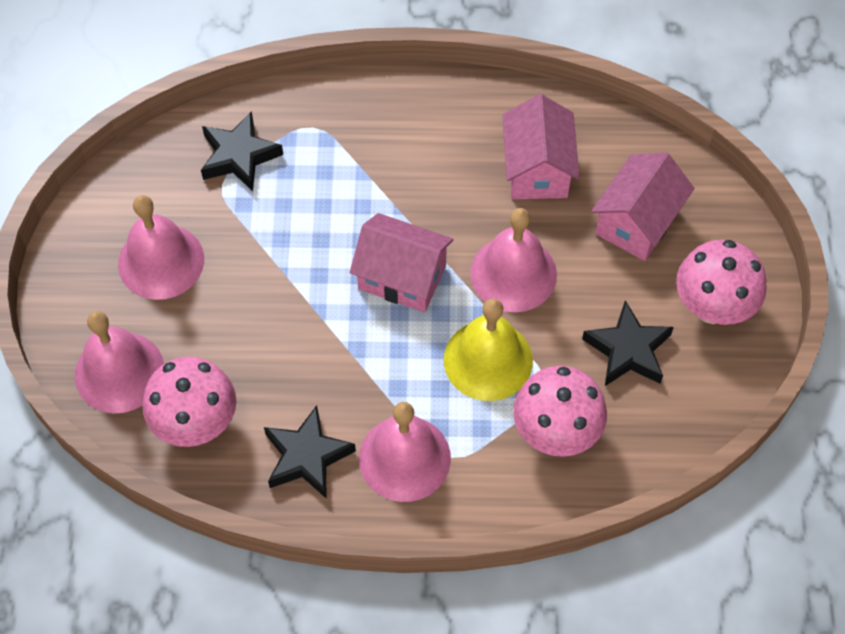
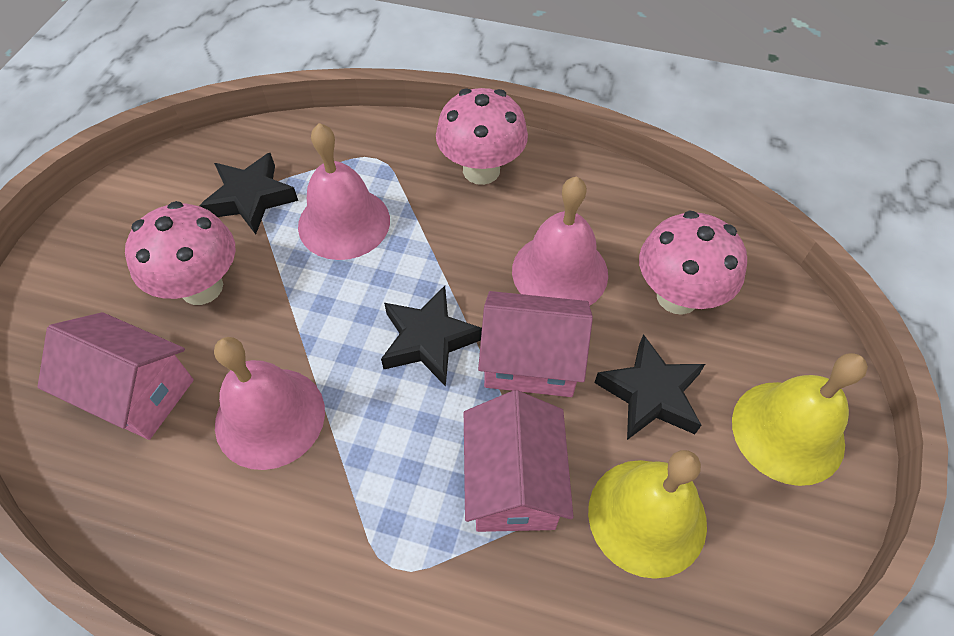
pink bell: 4 -> 3
yellow bell: 1 -> 2

